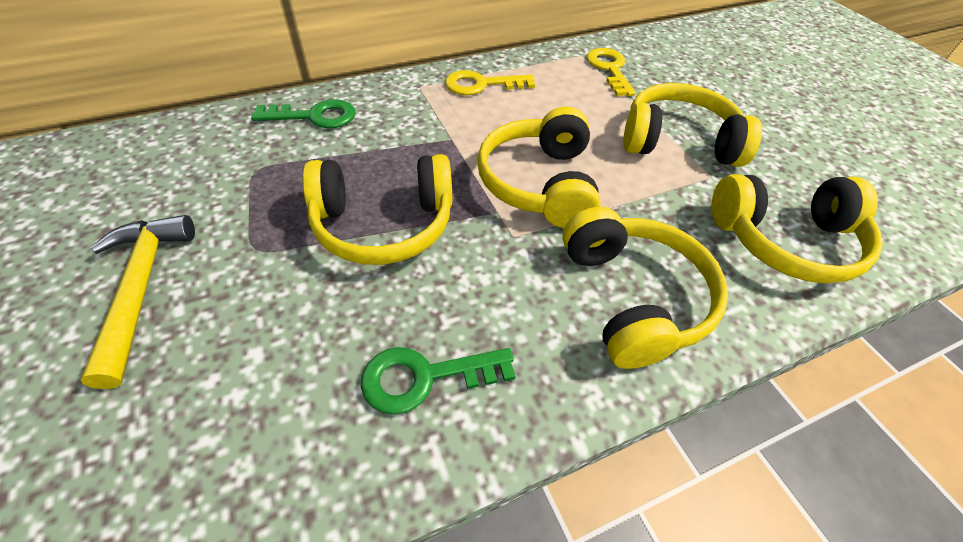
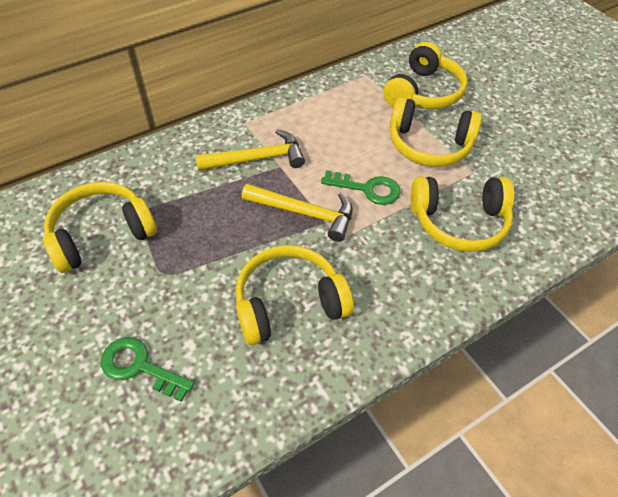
yellow hammer: 1 -> 2
yellow key: 2 -> 0

